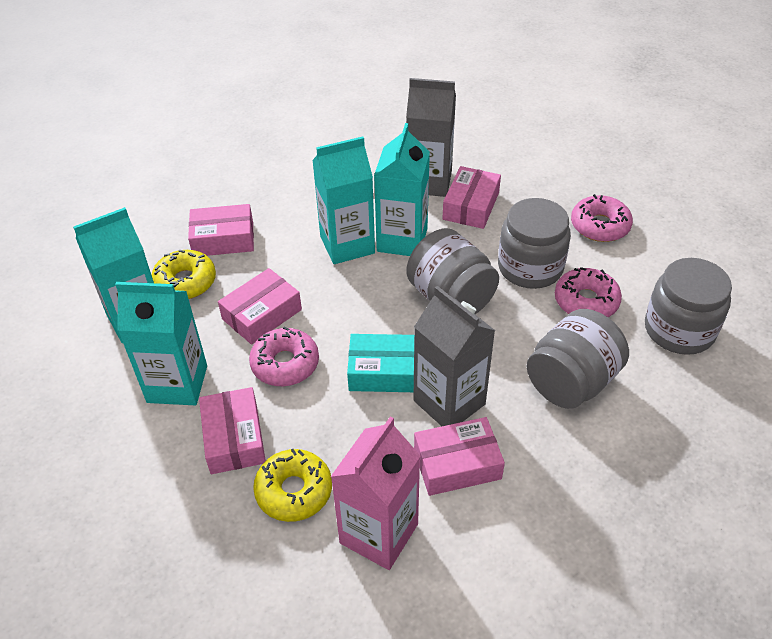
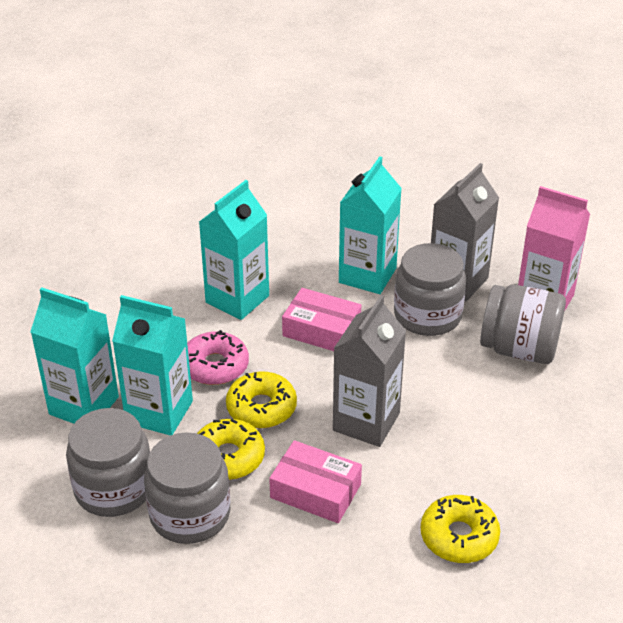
pink box: 5 -> 2
pink donut: 3 -> 1
turquoise box: 1 -> 0
yellow donut: 2 -> 3

